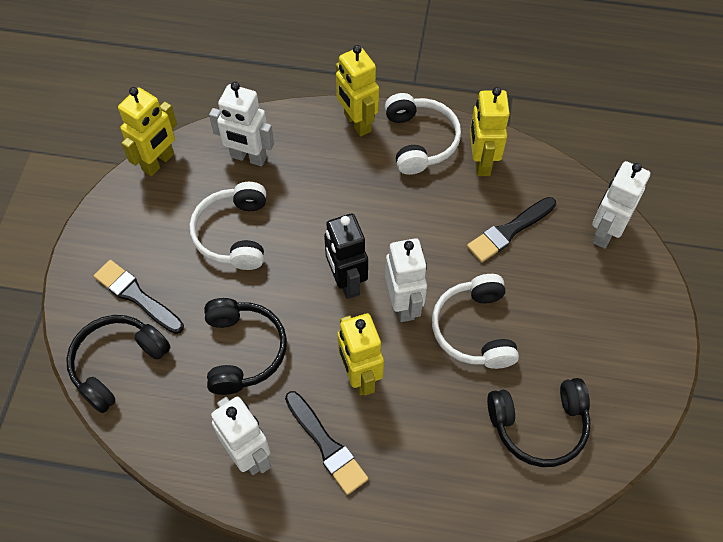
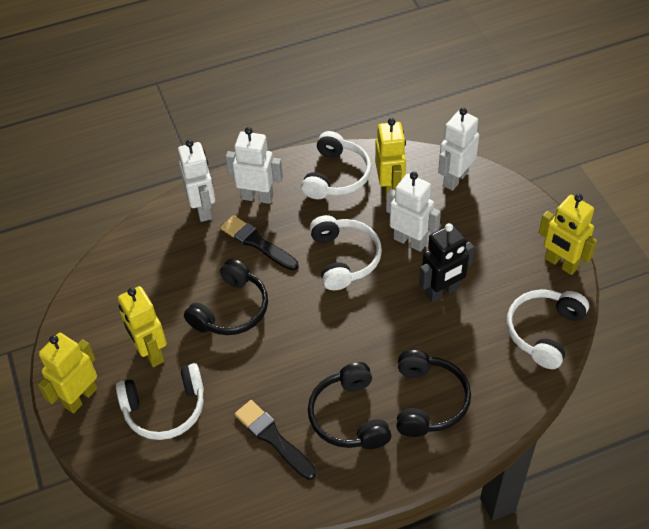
black brush: 3 -> 2
white headphones: 3 -> 4

